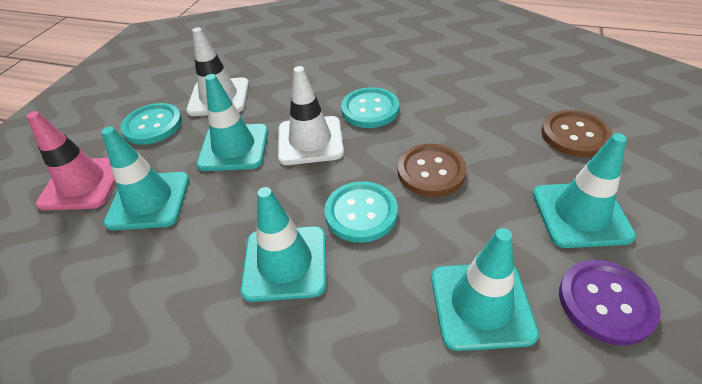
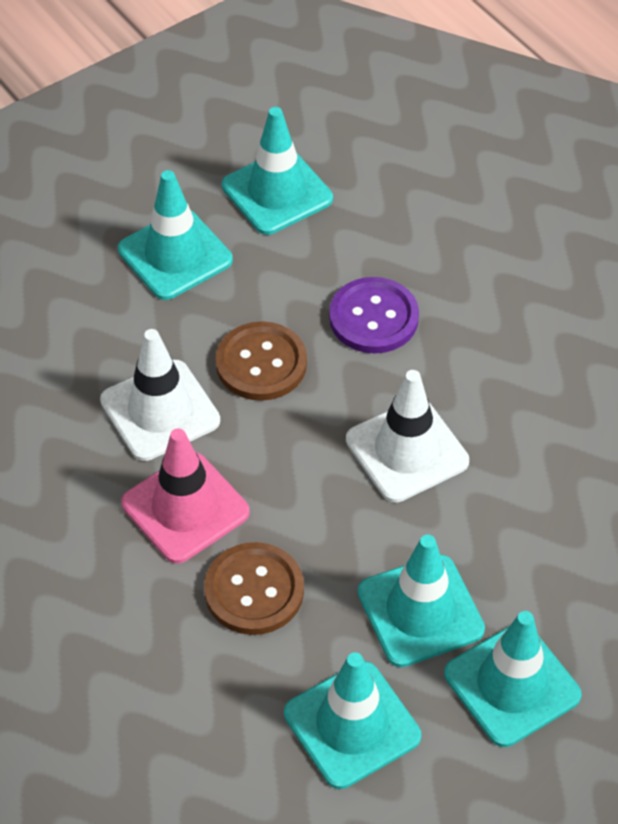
turquoise button: 3 -> 0

